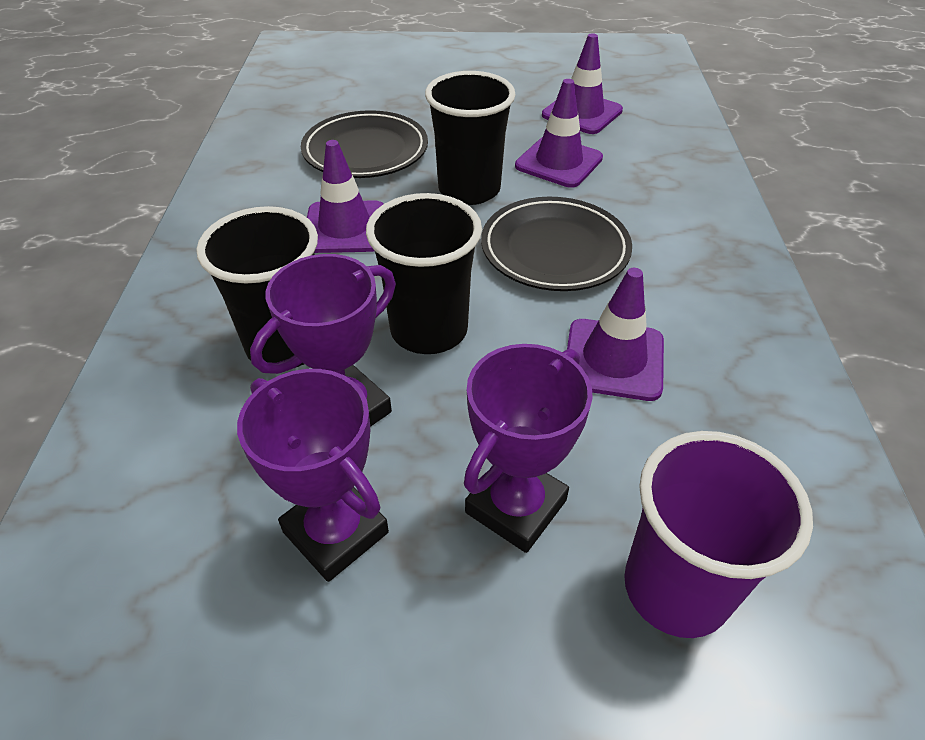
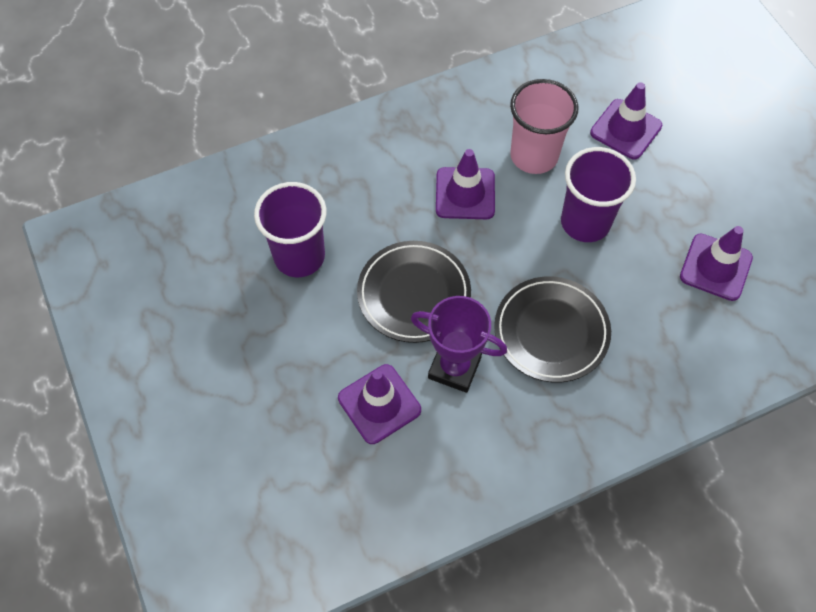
black cup: 3 -> 0
pink cup: 0 -> 1
purple cup: 1 -> 2
purple trophy: 3 -> 1

